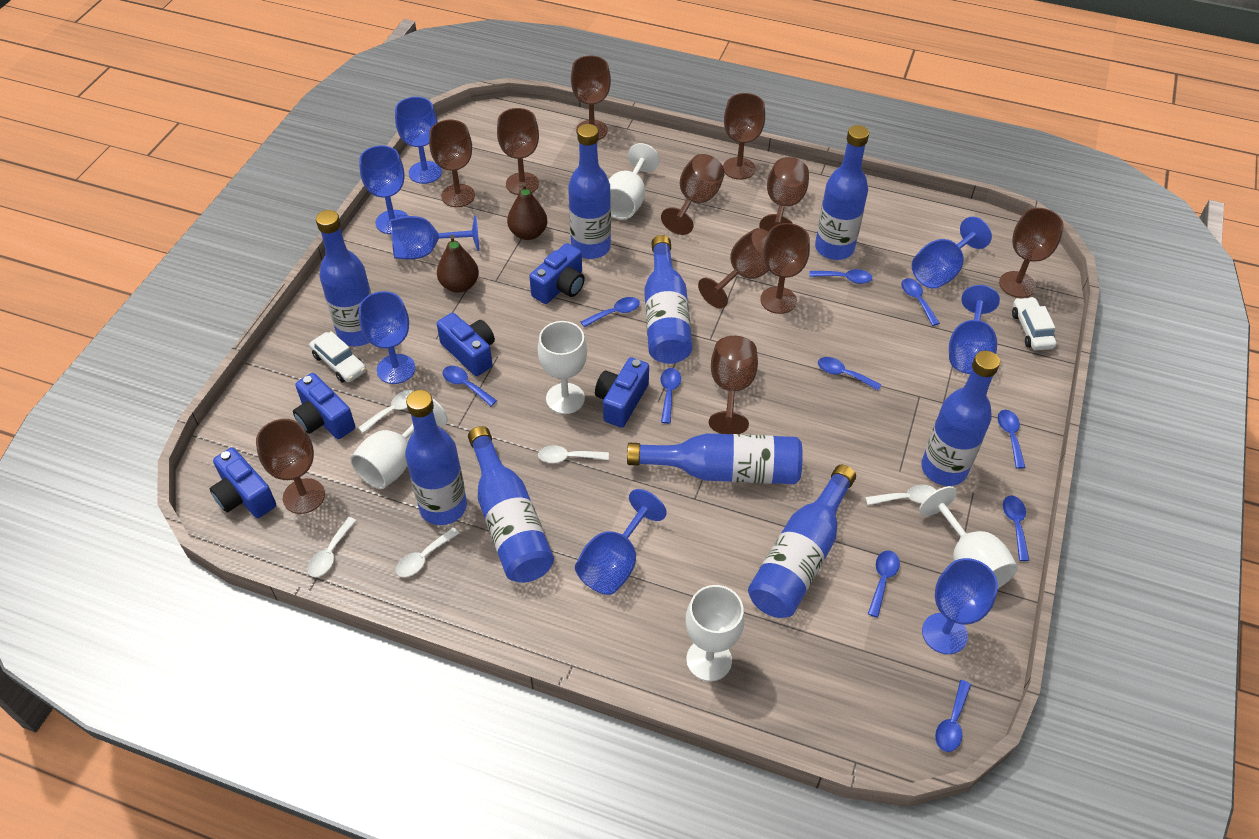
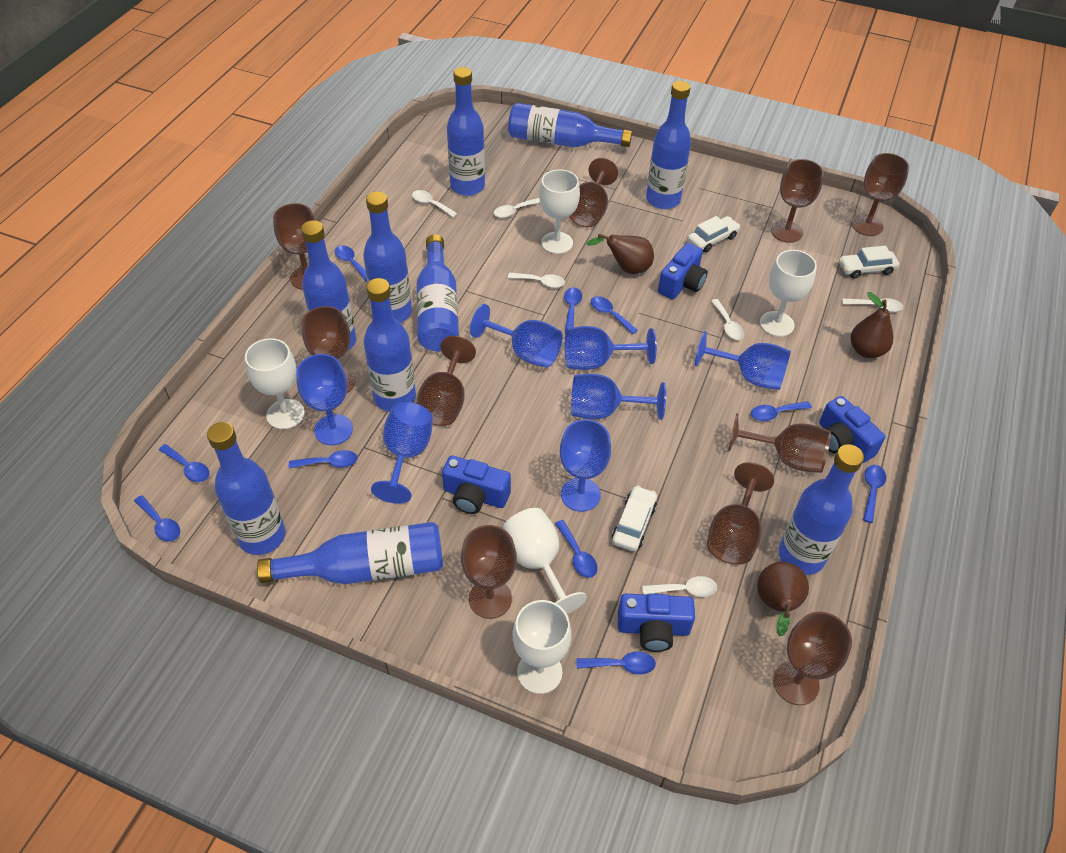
blue bottle: 9 -> 10
blue camera: 5 -> 4
blue goblet: 8 -> 7
brown goblet: 11 -> 10
brown pear: 2 -> 3
white car: 2 -> 3
white spoon: 5 -> 6

